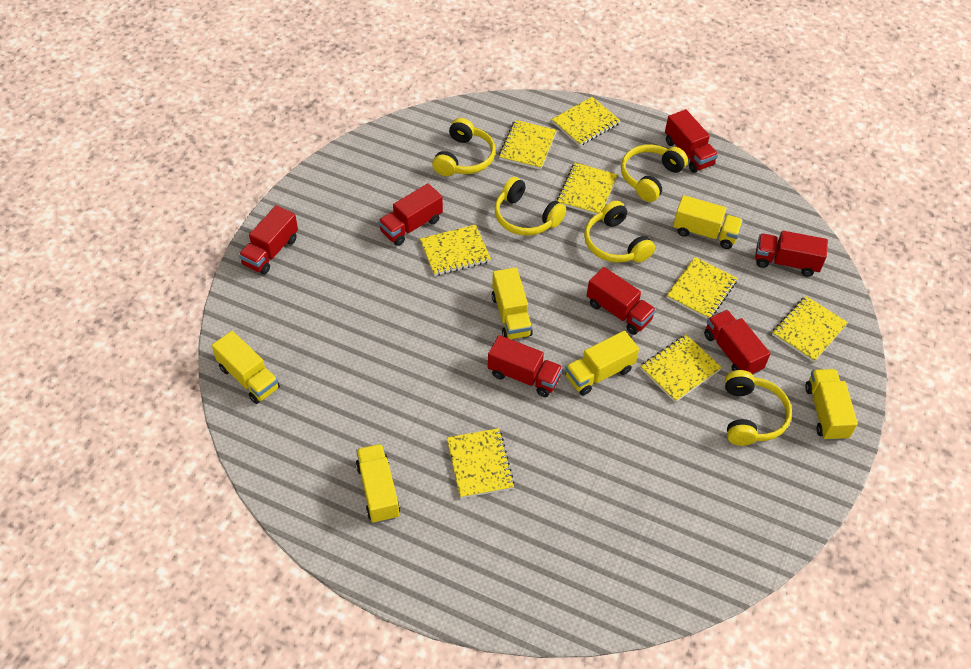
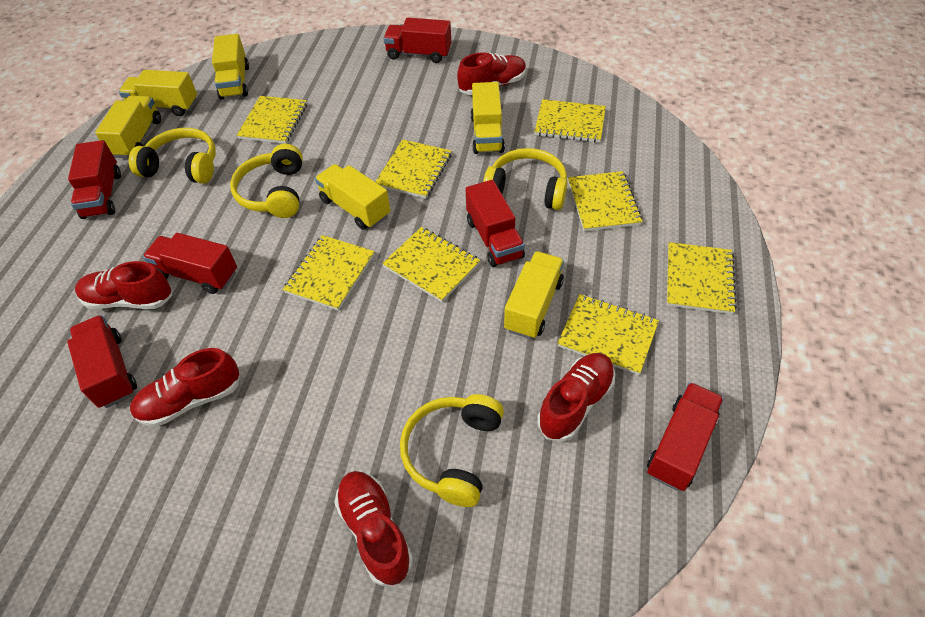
red shoe: 0 -> 5
red truck: 7 -> 6
yellow headphones: 5 -> 4

